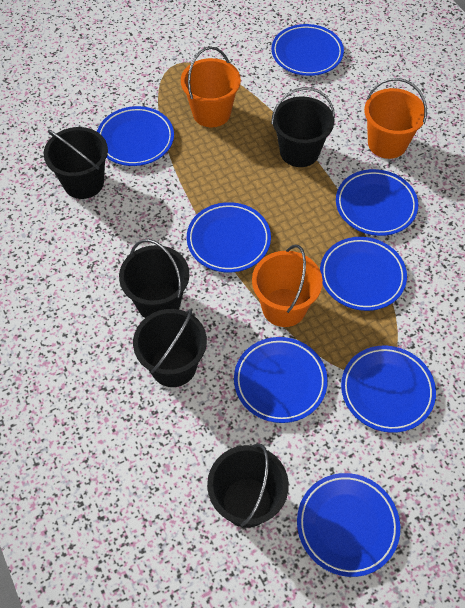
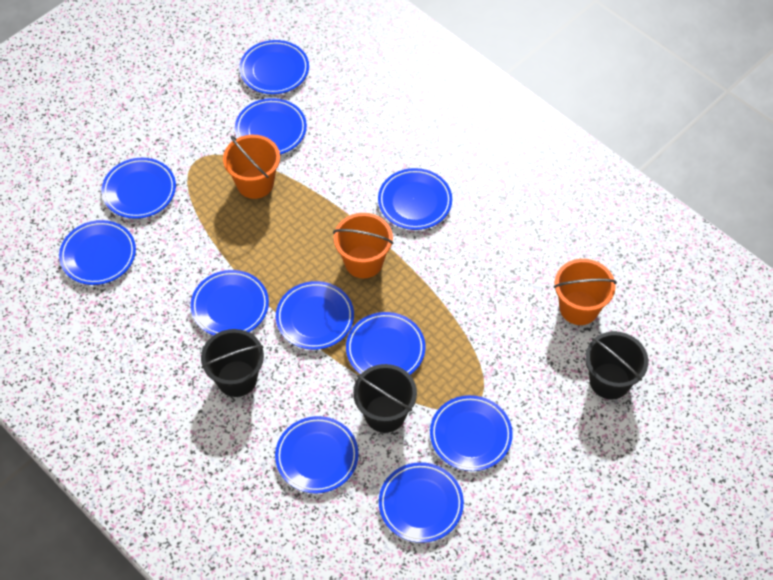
black bucket: 5 -> 3
blue plate: 8 -> 11

